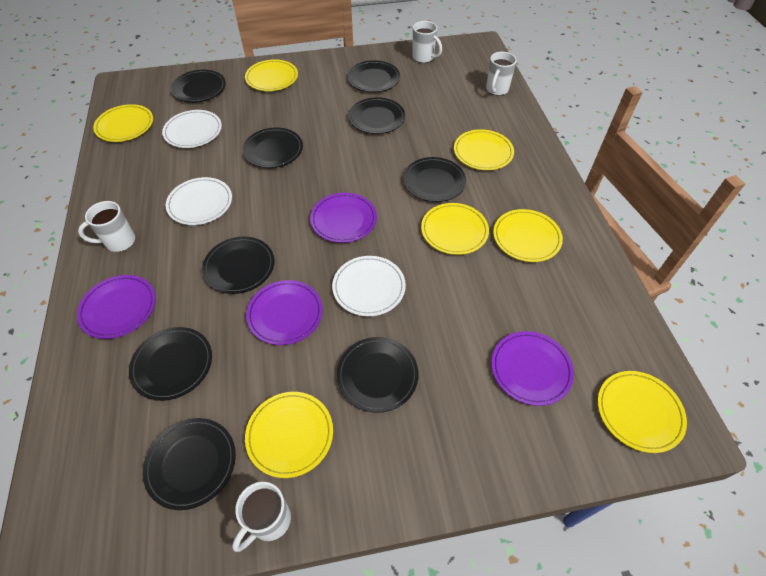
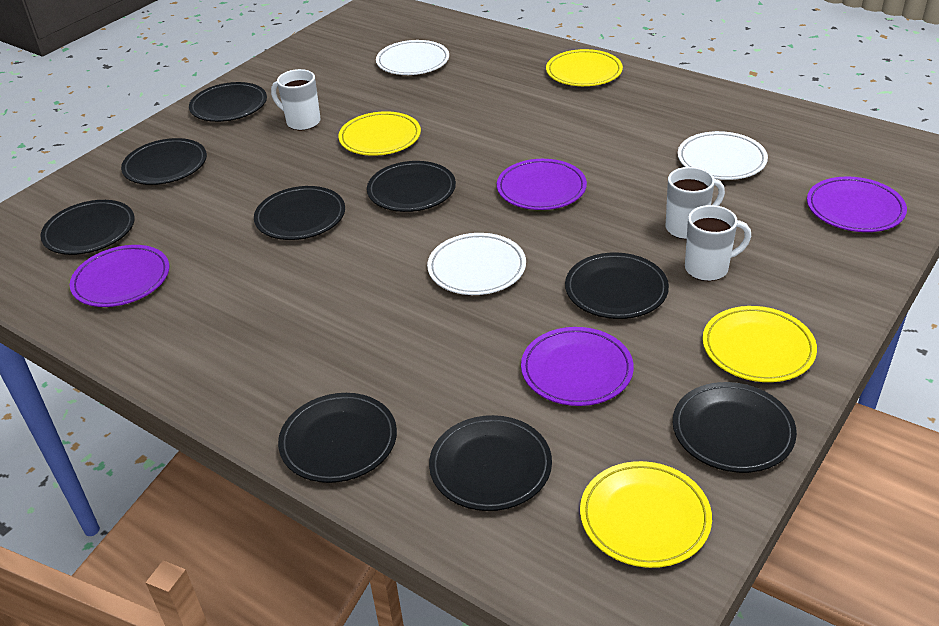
white mug: 4 -> 3
yellow plate: 7 -> 4

